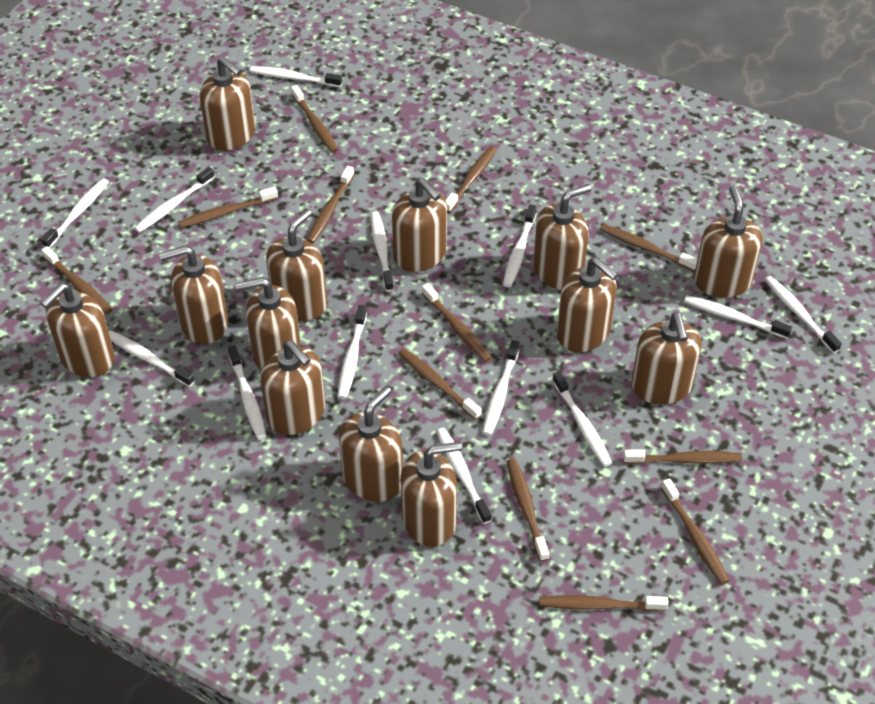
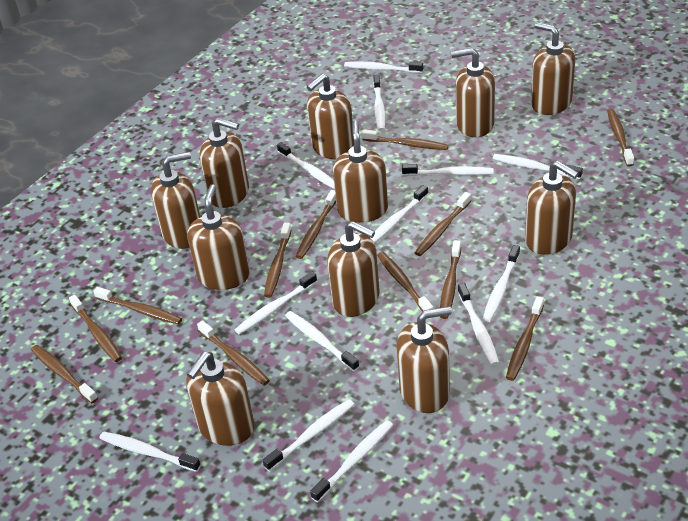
brown soap dispenser: 13 -> 11

